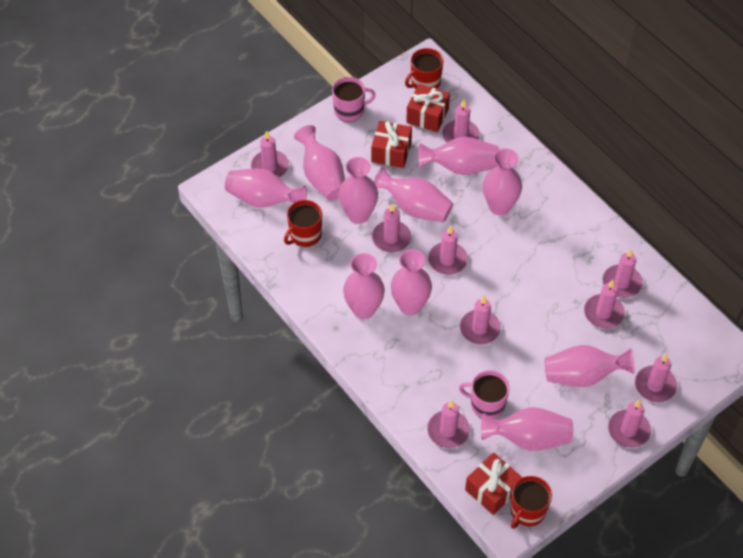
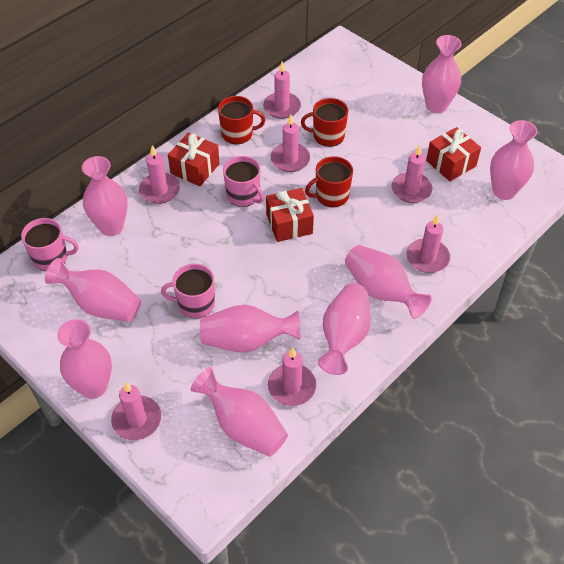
pink candle: 10 -> 7
pink mug: 2 -> 3
pink vase: 10 -> 9

